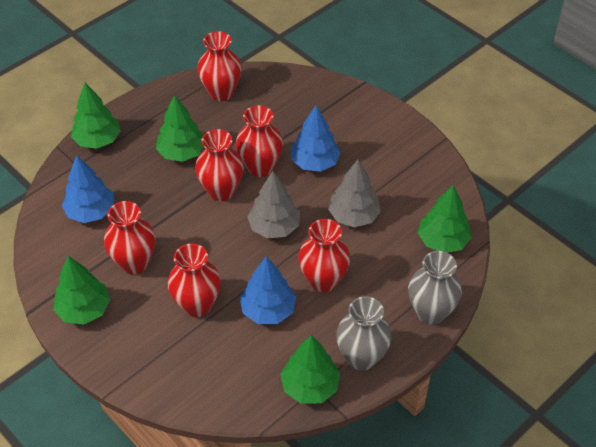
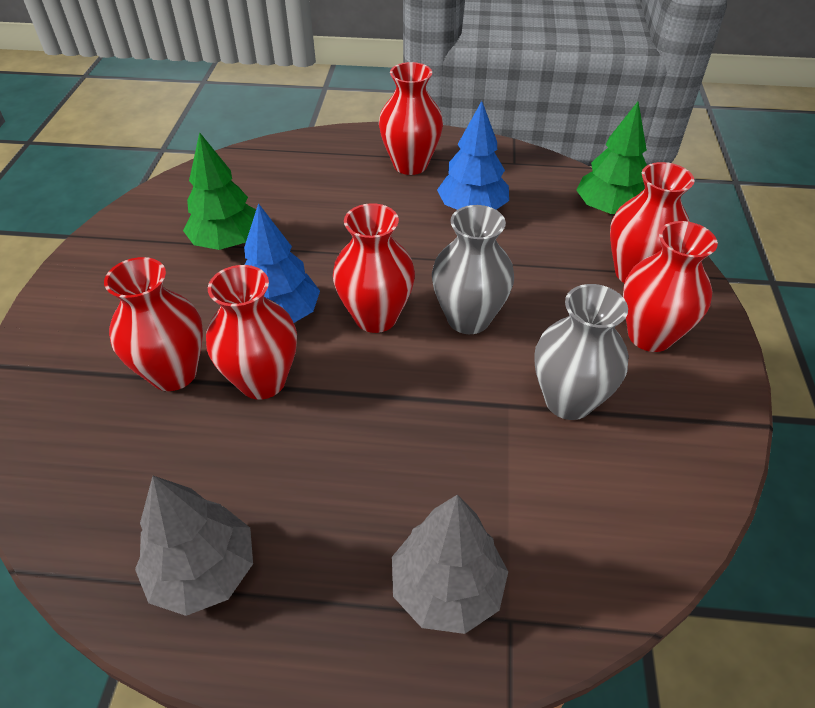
blue tree: 3 -> 2
green tree: 5 -> 2

